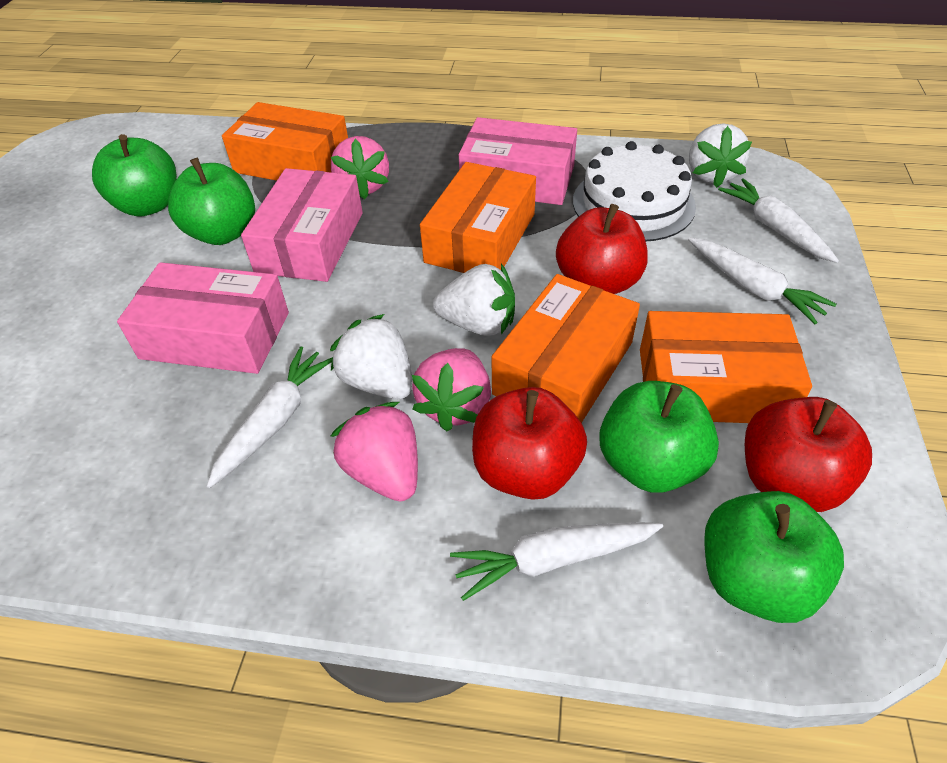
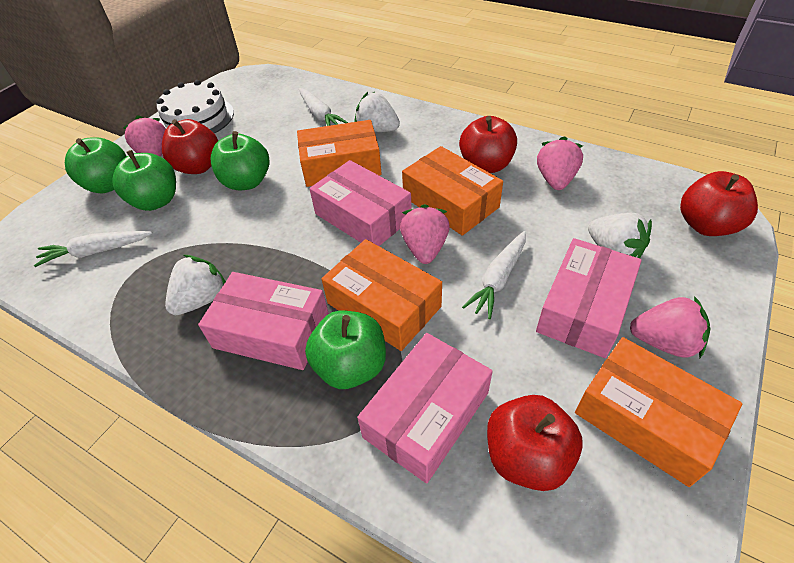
pink box: 3 -> 4
pink strawberry: 3 -> 4
red apple: 3 -> 4
white carrot: 4 -> 3

